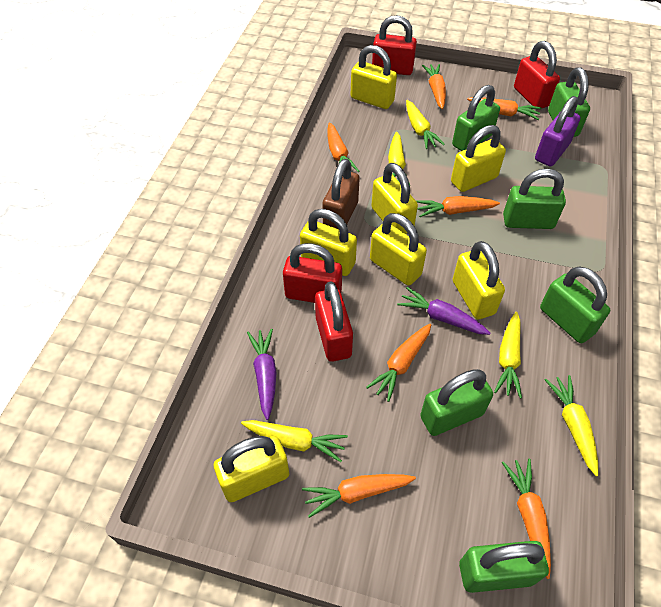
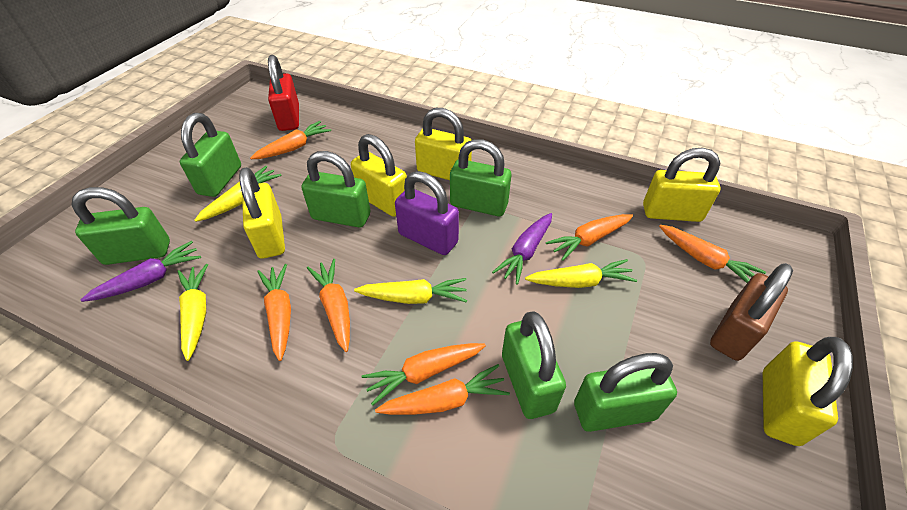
red padlock: 4 -> 1
yellow carrot: 5 -> 4
yellow padlock: 7 -> 5

